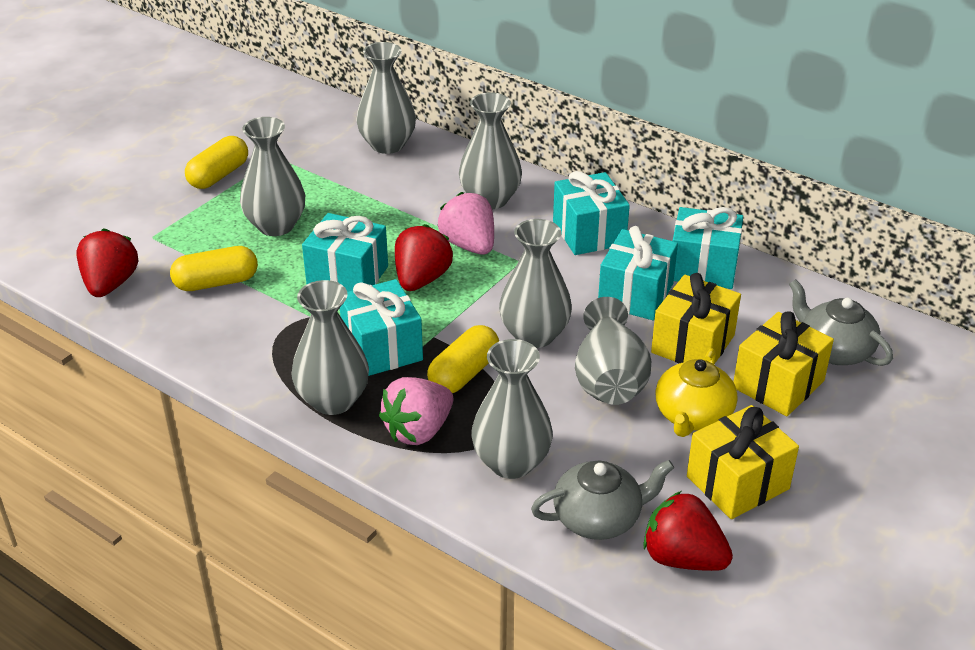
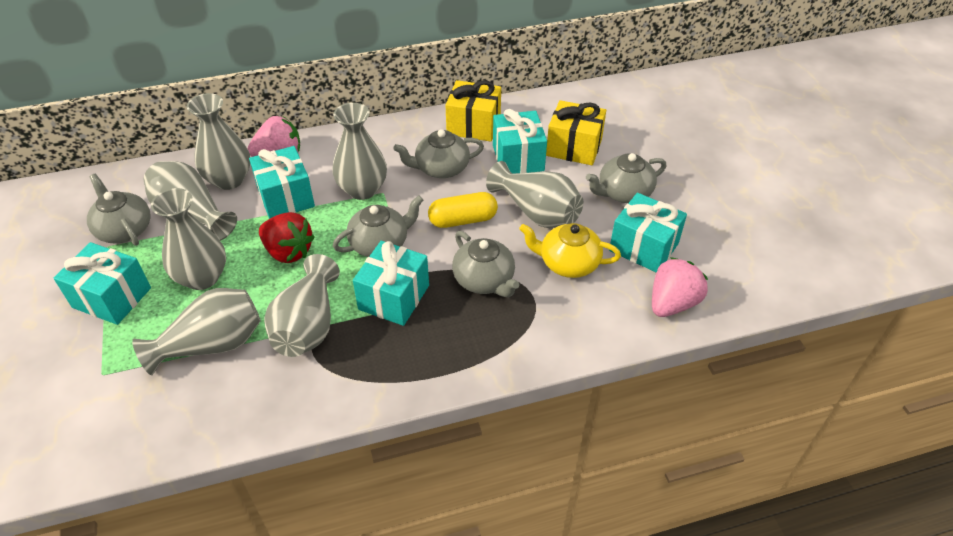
grey teapot: 2 -> 5
red strawberry: 3 -> 1
yellow capsule: 3 -> 1
yellow gift: 3 -> 2

